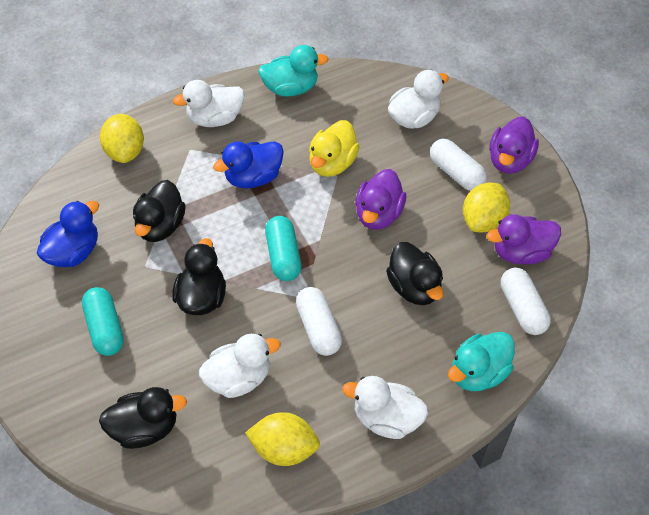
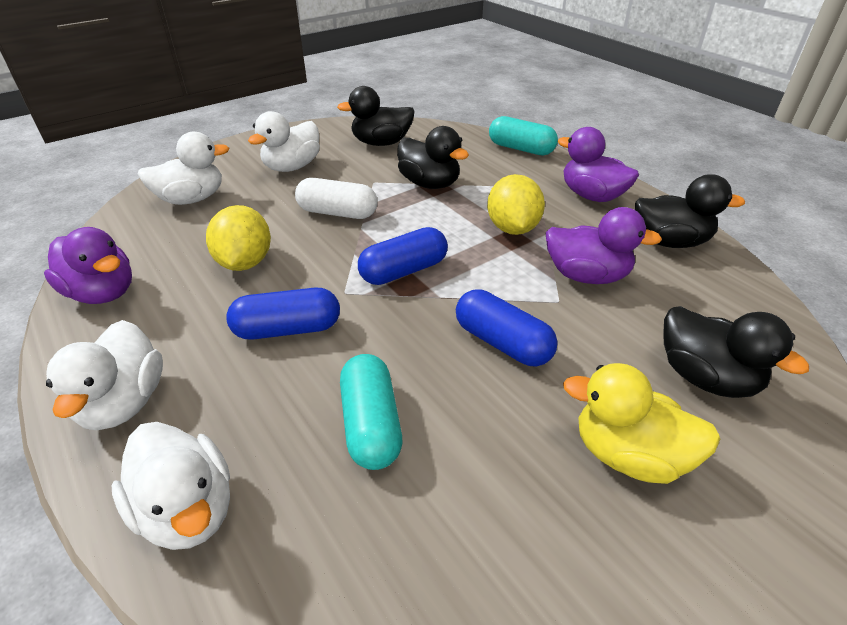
blue capsule: 0 -> 3
blue duck: 2 -> 0
turquoise duck: 2 -> 0
white capsule: 3 -> 1
yellow lemon: 3 -> 2

